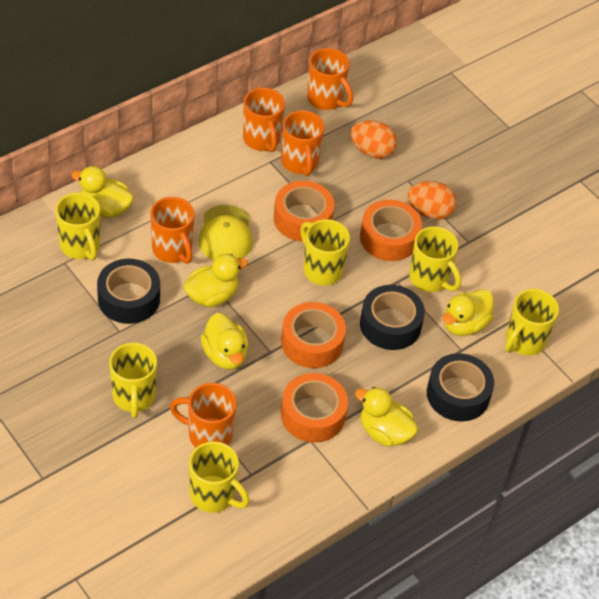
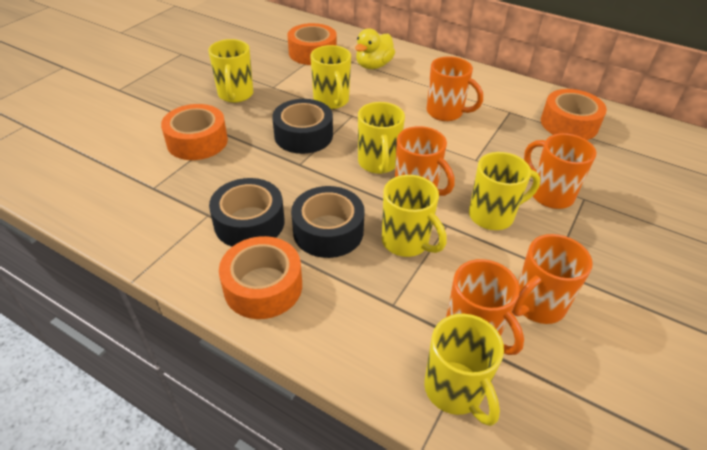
orange egg: 2 -> 0
yellow cap: 1 -> 0
yellow duck: 5 -> 1

